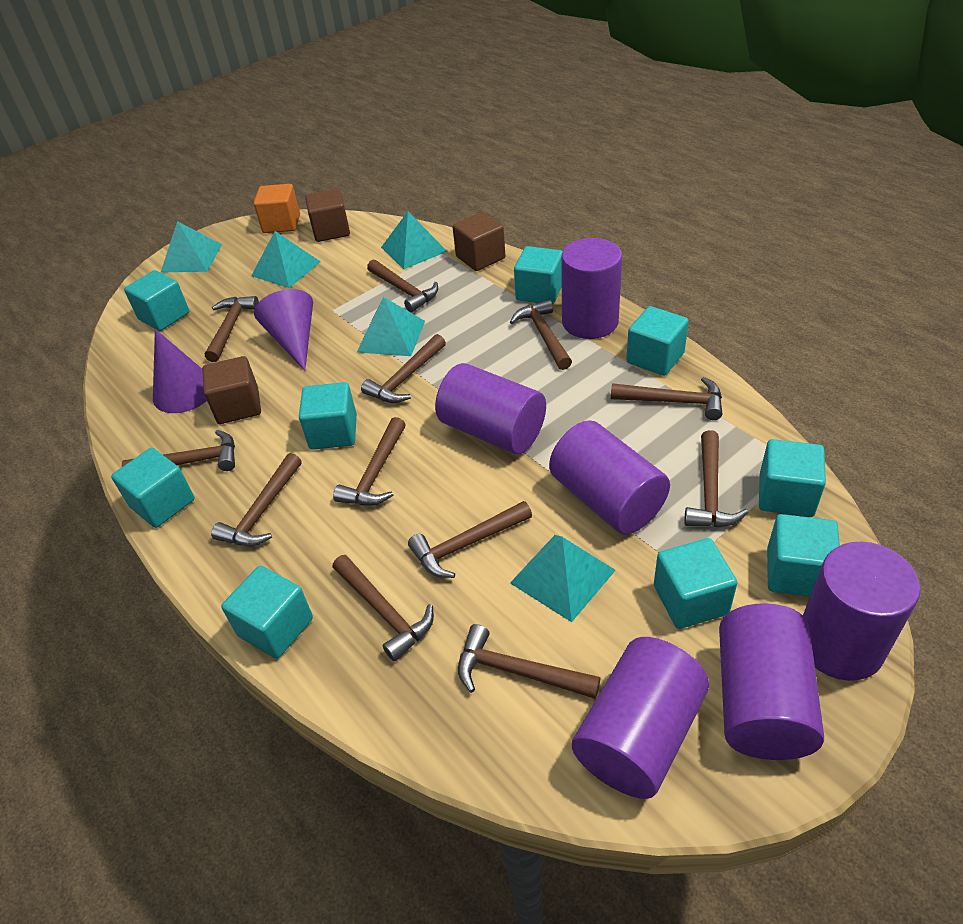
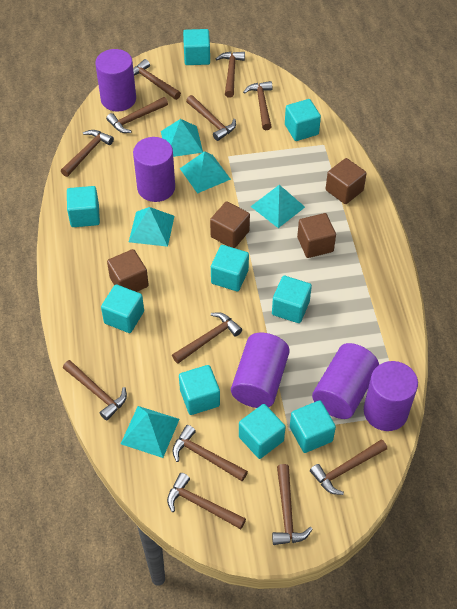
brown cube: 3 -> 4
orange cube: 1 -> 0
purple cone: 2 -> 0
purple cylinder: 6 -> 5

